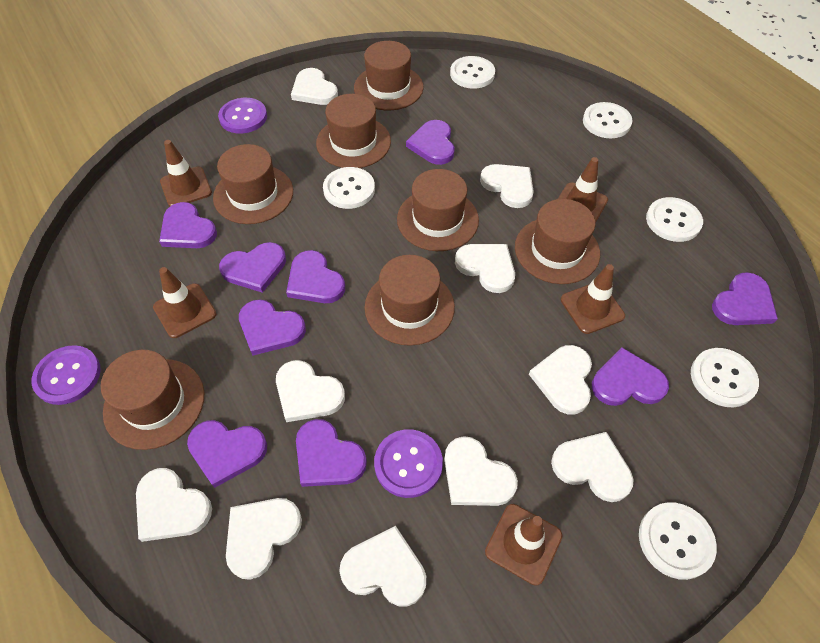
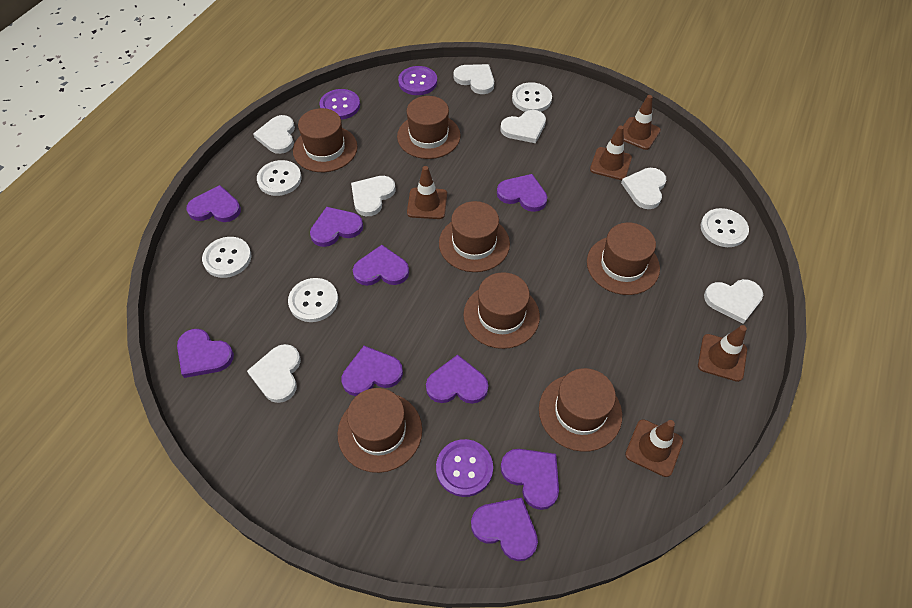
white button: 6 -> 5
white heart: 10 -> 7

